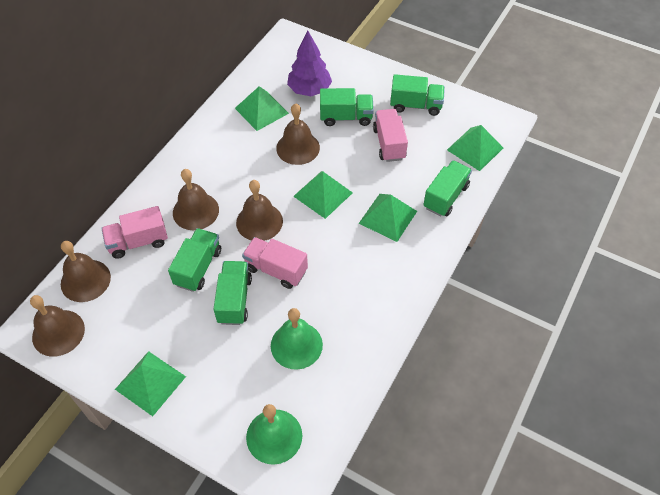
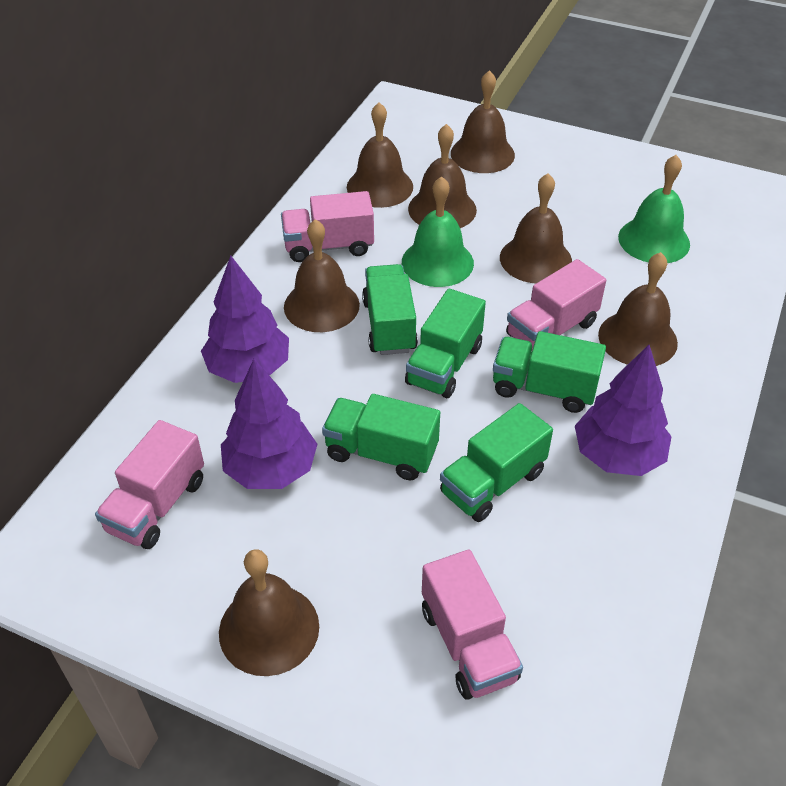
brown bell: 5 -> 7
green pyramid: 5 -> 0
pink truck: 3 -> 4
purple tree: 1 -> 3

